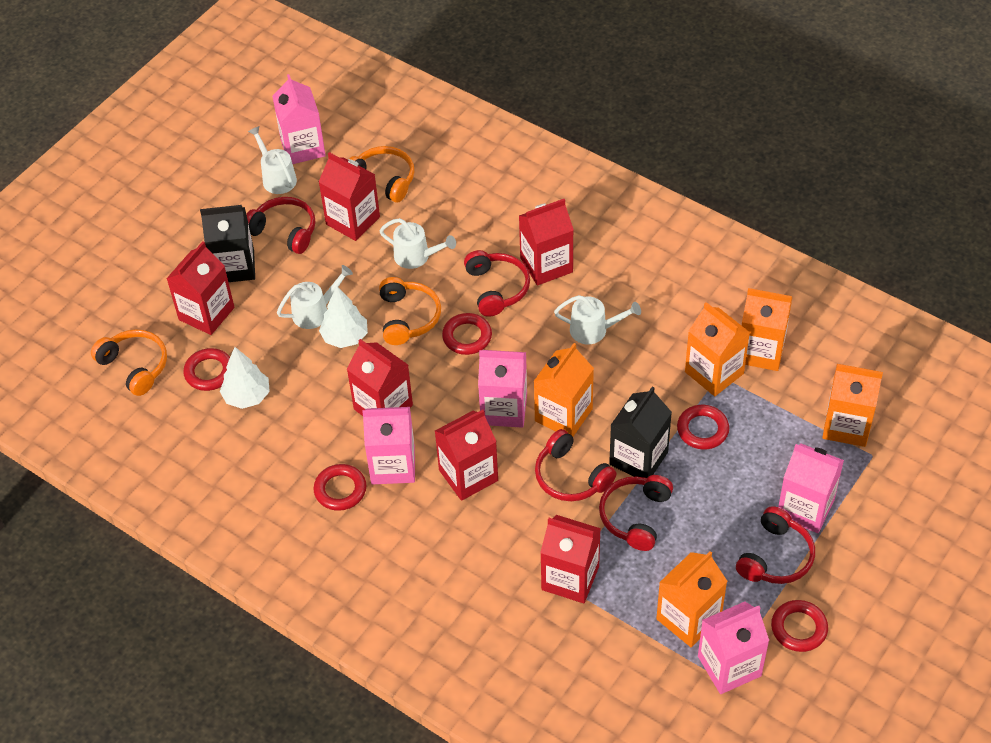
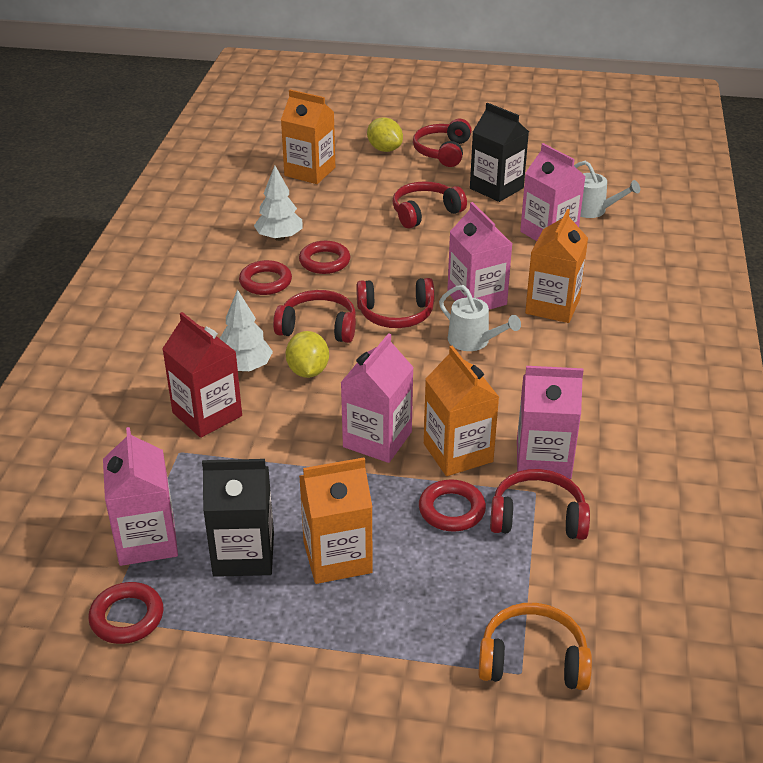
orange carton: 5 -> 4
orange headphones: 3 -> 1
red carton: 6 -> 1
red ring: 5 -> 4
white watering can: 4 -> 2
yellow lemon: 0 -> 2

